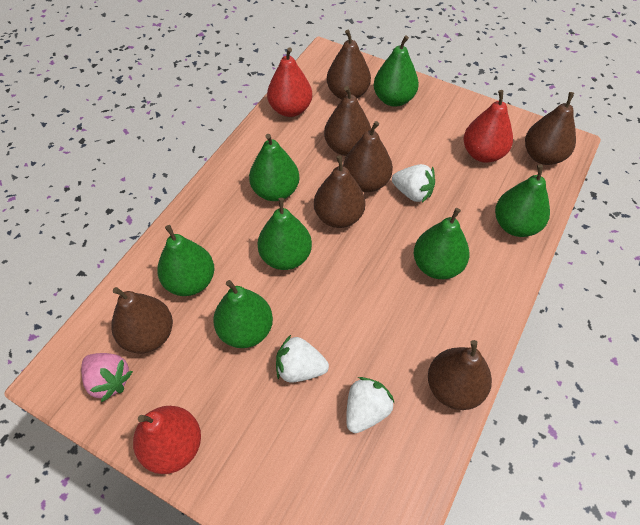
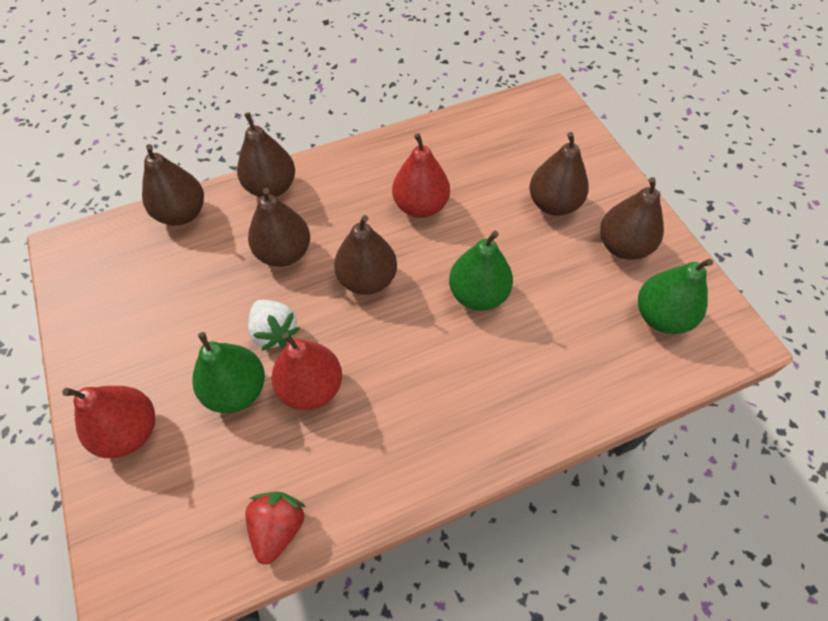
brown pear: 7 -> 6
green pear: 7 -> 3
pink strawberry: 1 -> 0
red strawberry: 0 -> 1
white strawberry: 3 -> 1

